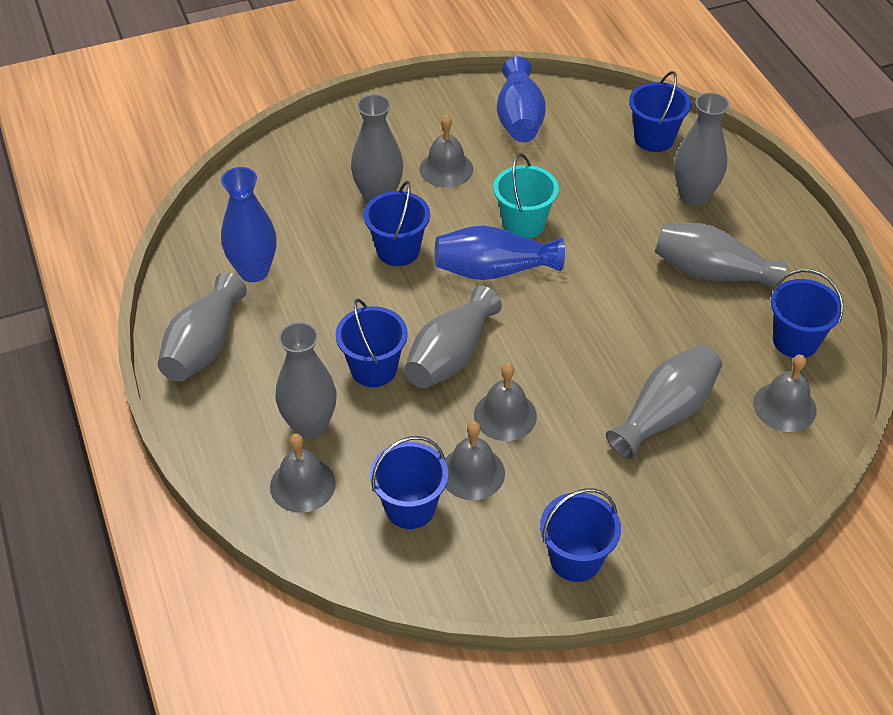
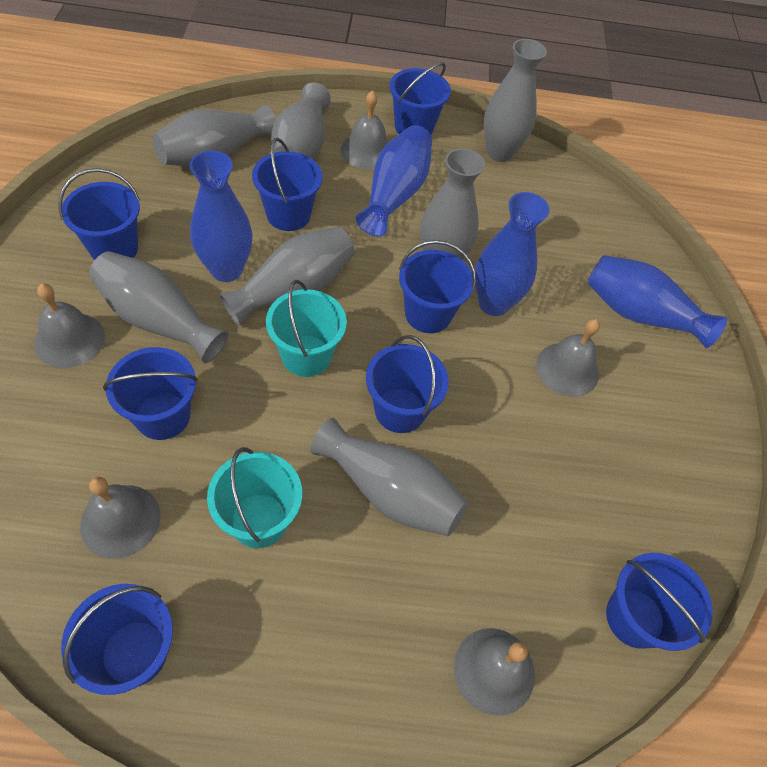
blue bucket: 6 -> 8
blue vase: 3 -> 4
turquoise bucket: 1 -> 2

